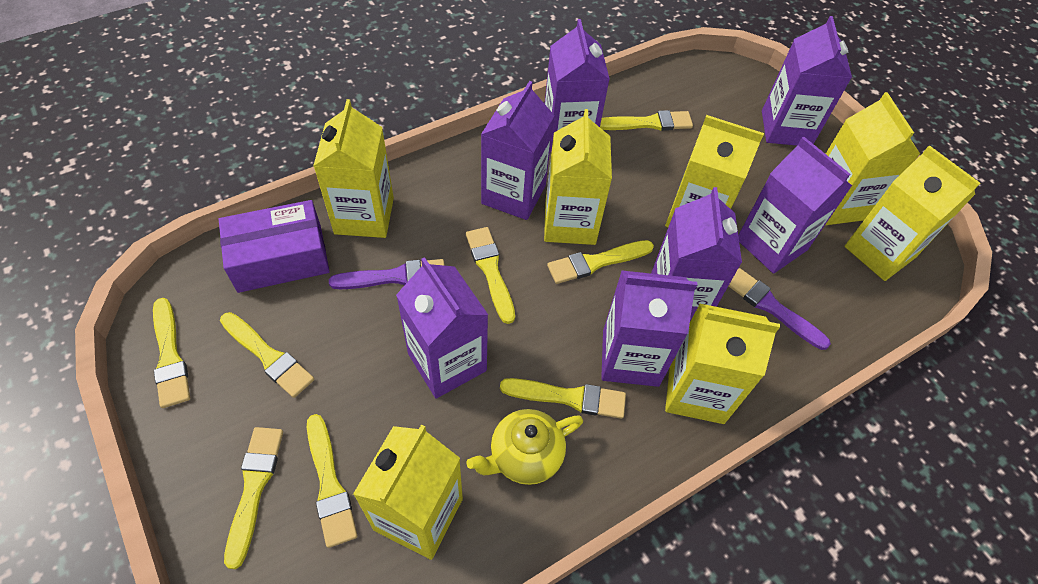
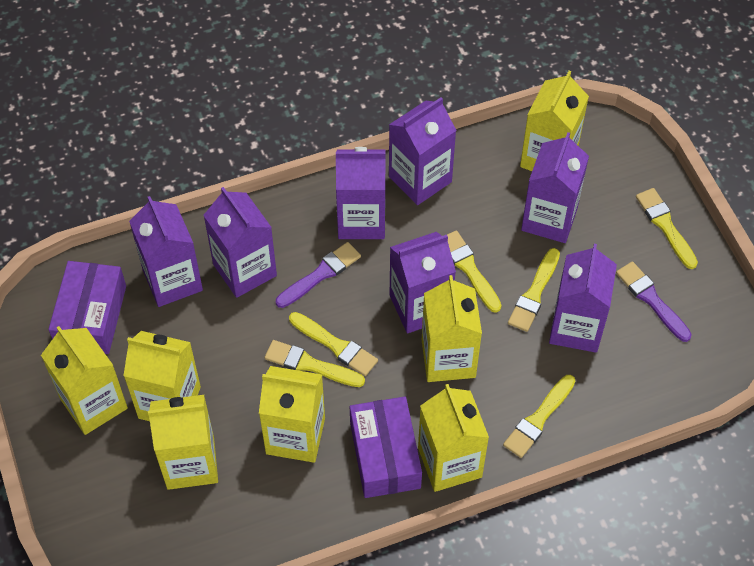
purple box: 1 -> 2
yellow brush: 8 -> 6
yellow teapot: 1 -> 0

